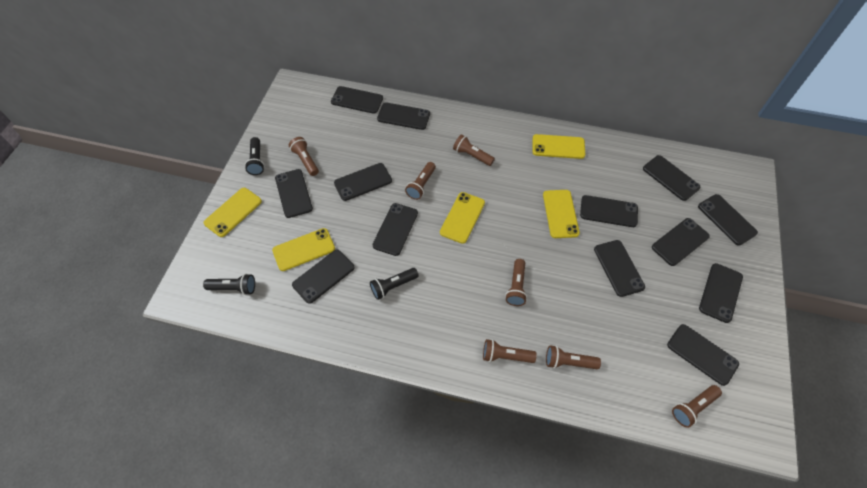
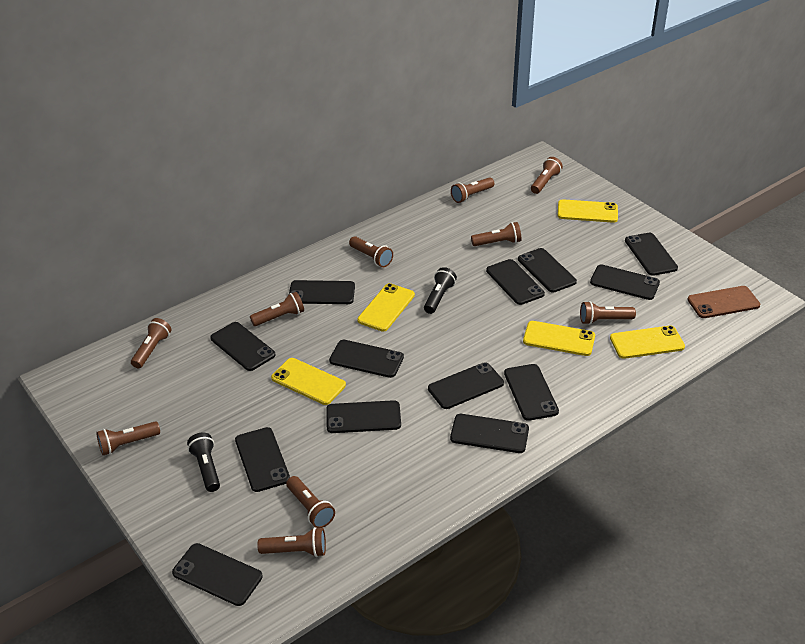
black flashlight: 3 -> 2
brown flashlight: 7 -> 10
brown phone: 0 -> 1

